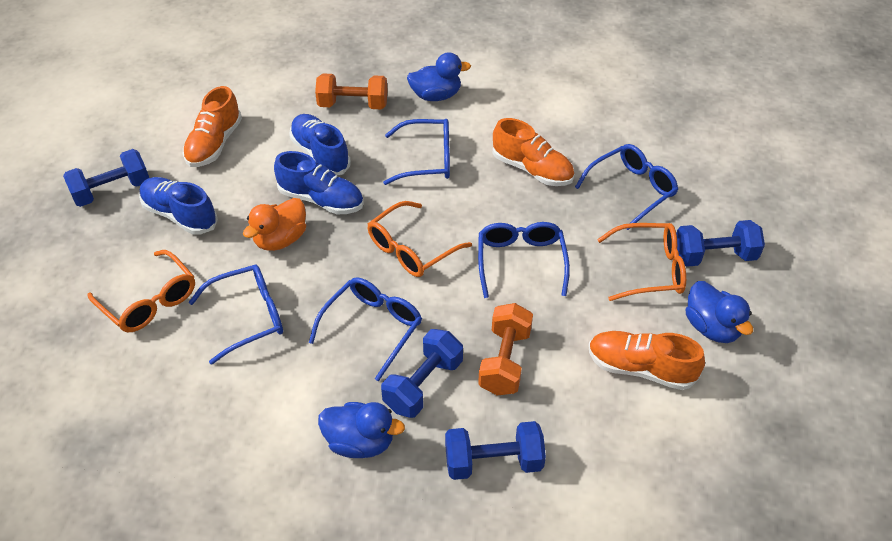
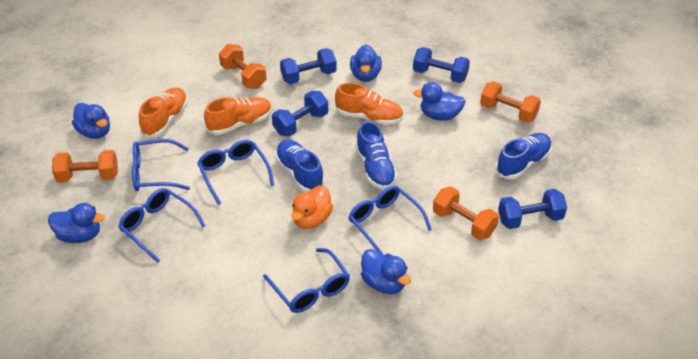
blue duck: 3 -> 5
orange dumbbell: 2 -> 4
orange glasses: 3 -> 0

